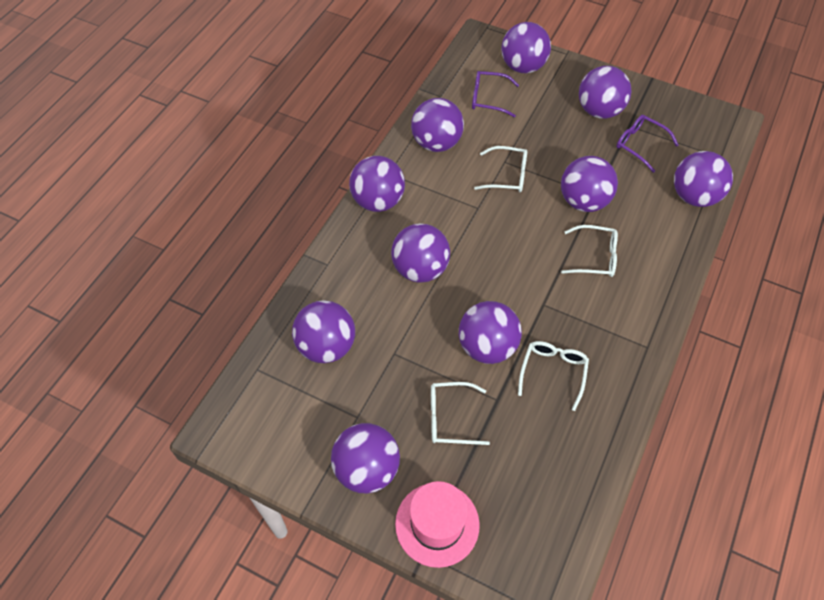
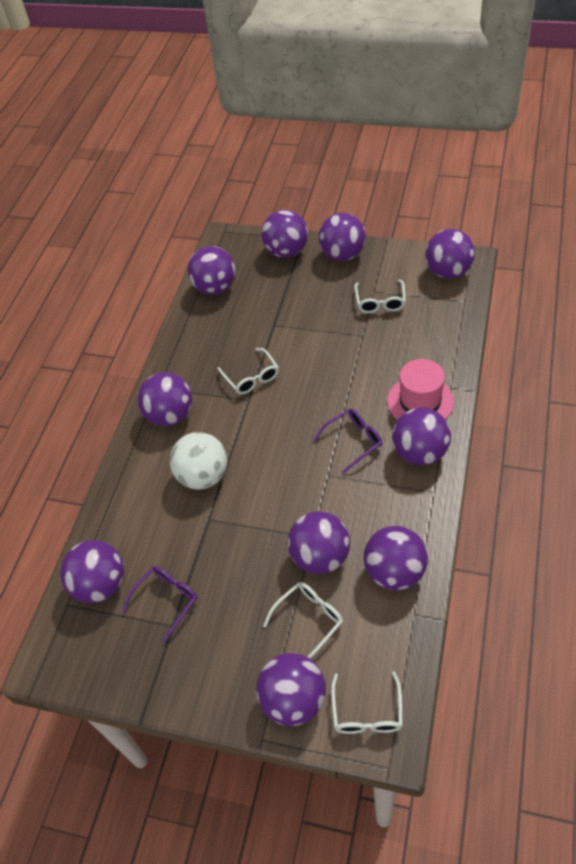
white ball: 0 -> 1

